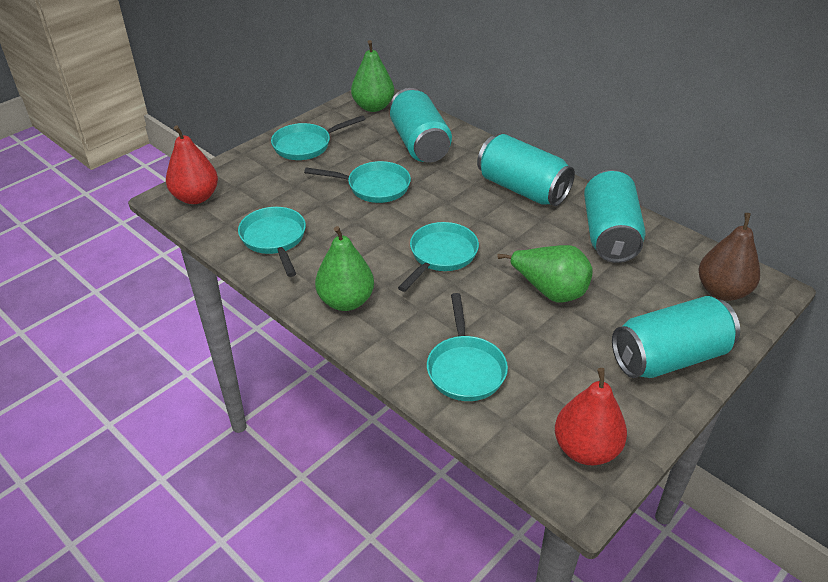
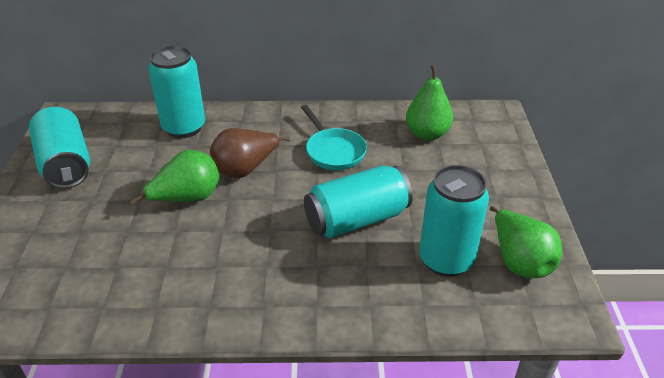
red pear: 2 -> 0
turquoise pan: 5 -> 1

